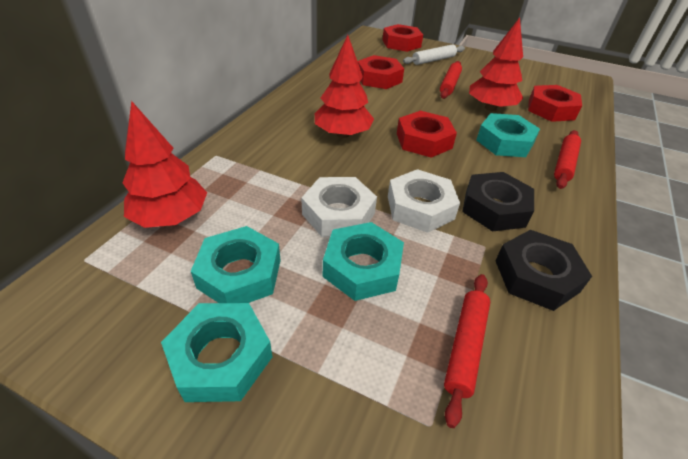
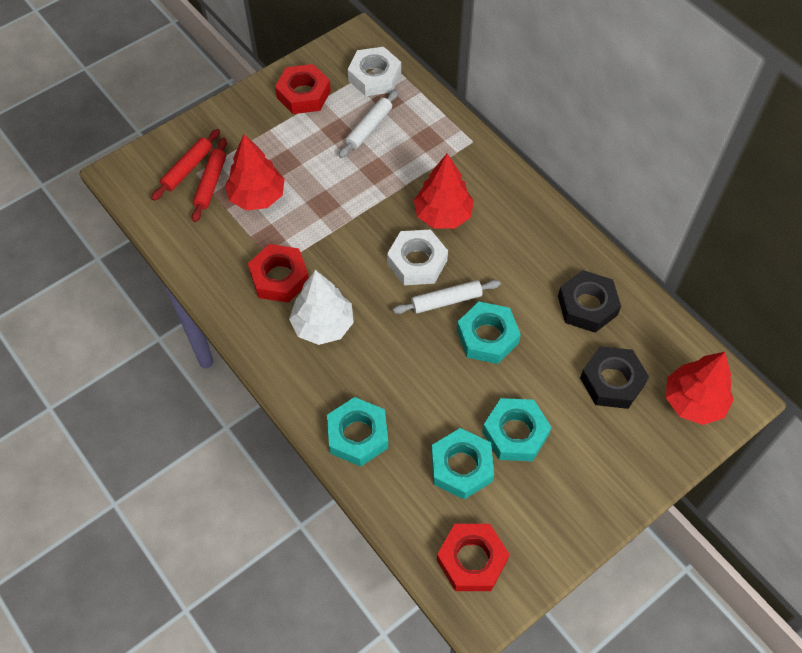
red nut: 4 -> 3
red rolling pin: 3 -> 2
white rolling pin: 1 -> 2
white tree: 0 -> 1

